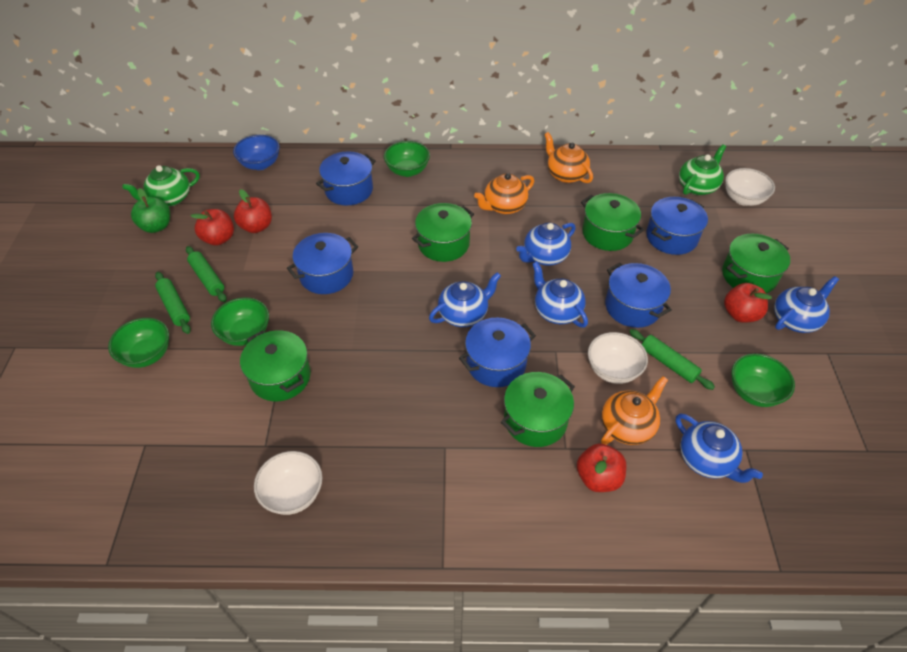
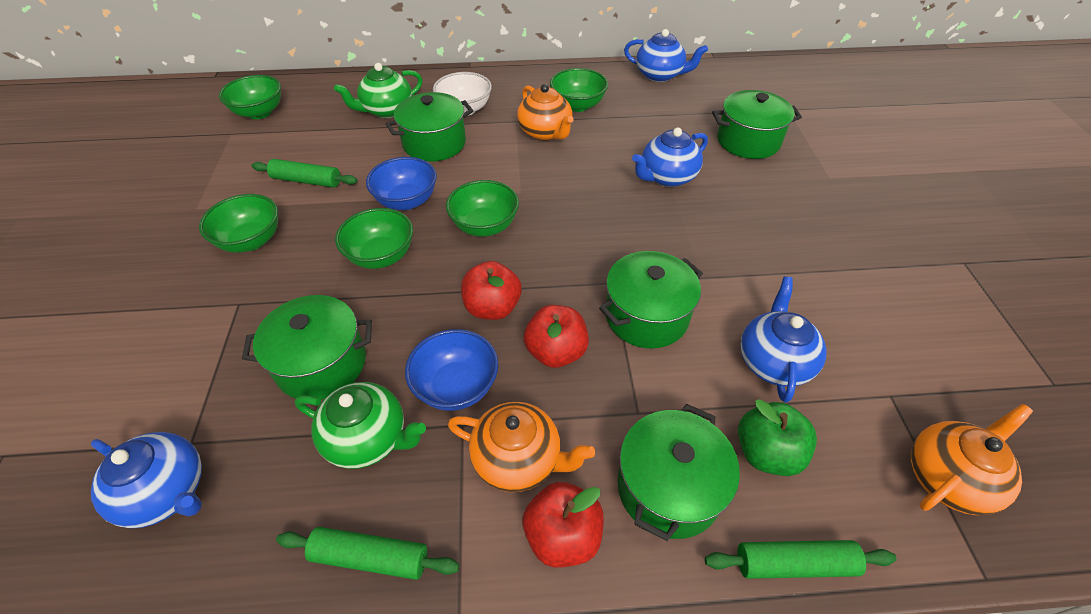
blue bowl: 1 -> 2
blue pot: 5 -> 0
blue teapot: 5 -> 4
green bowl: 4 -> 5
red apple: 4 -> 3
white bowl: 3 -> 1

